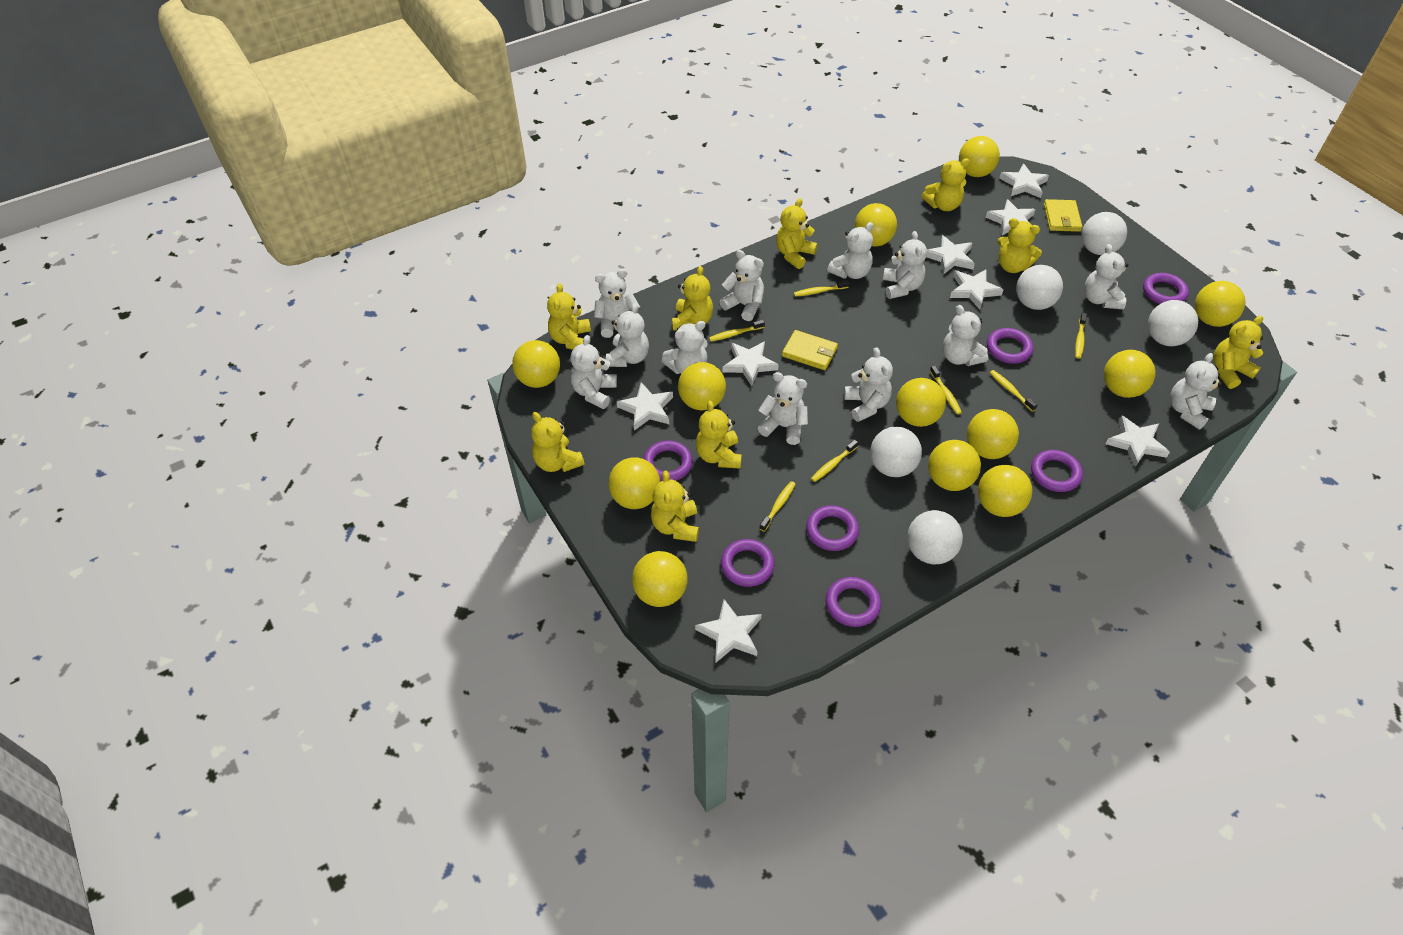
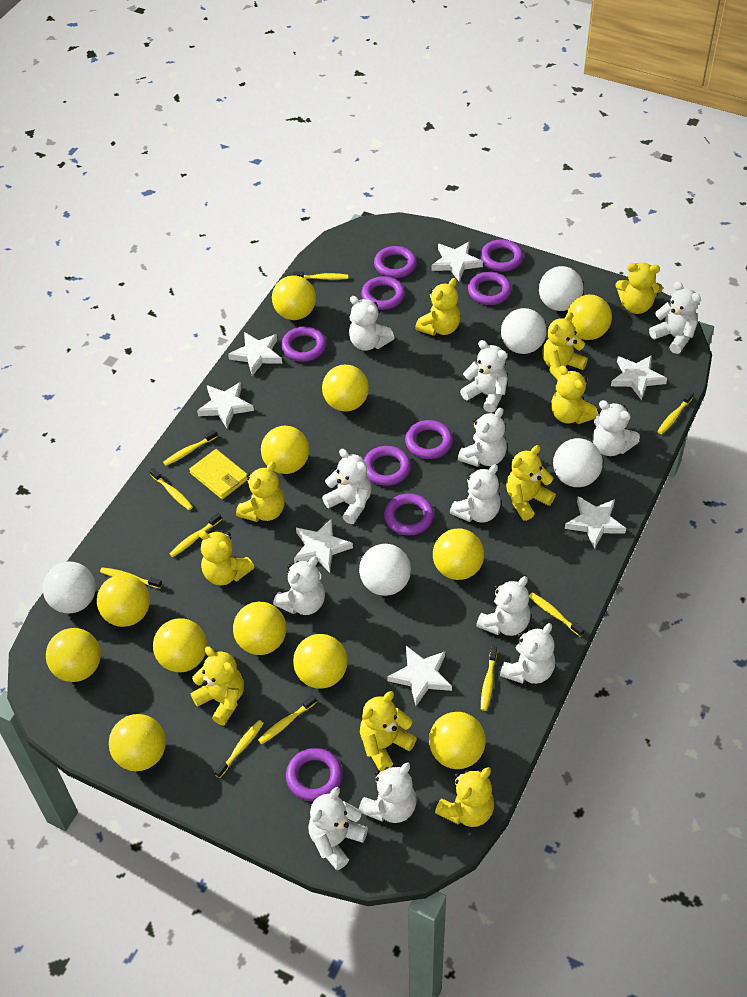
purple ring: 7 -> 9
white star: 8 -> 7
yellow teddy bear: 9 -> 10
yellow toothbrush: 7 -> 10
yellow wallet: 2 -> 1

